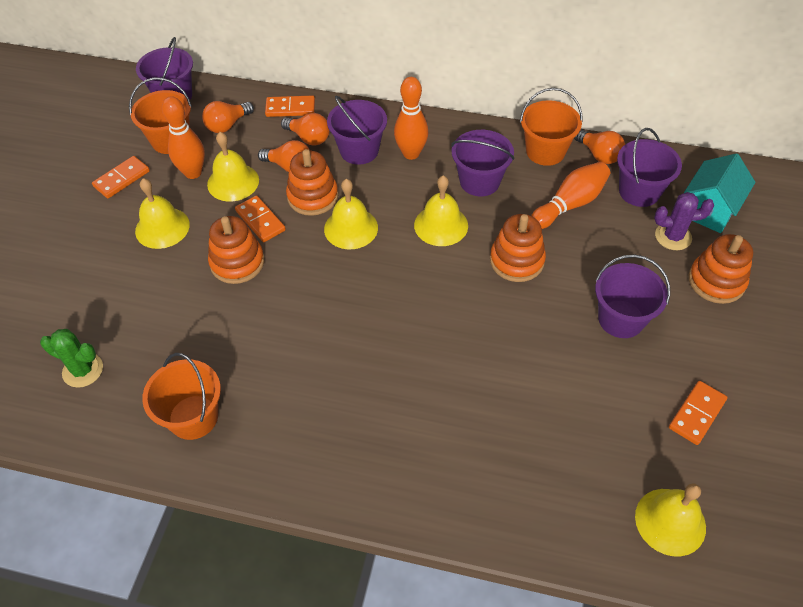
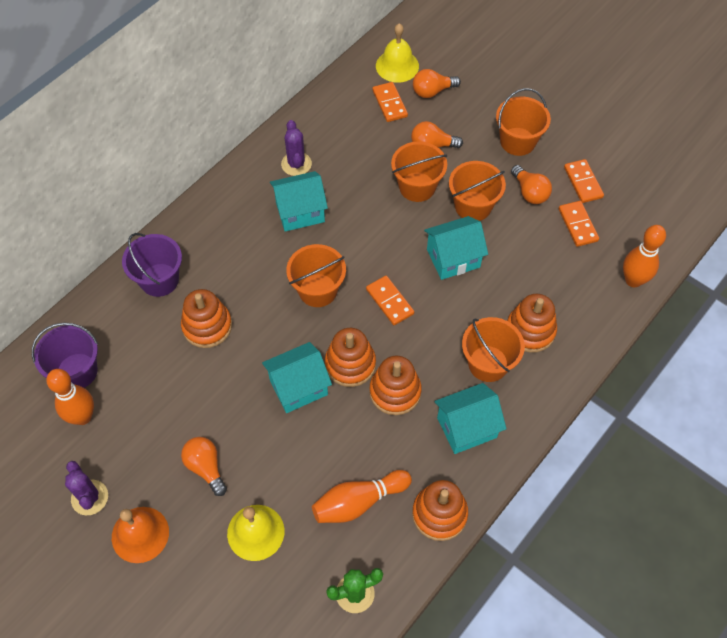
orange bell: 0 -> 1
orange bucket: 3 -> 5
orange stacking toy: 4 -> 5
purple bucket: 5 -> 2
purple cactus: 1 -> 2
turquoise house: 1 -> 4
yellow bell: 5 -> 2

